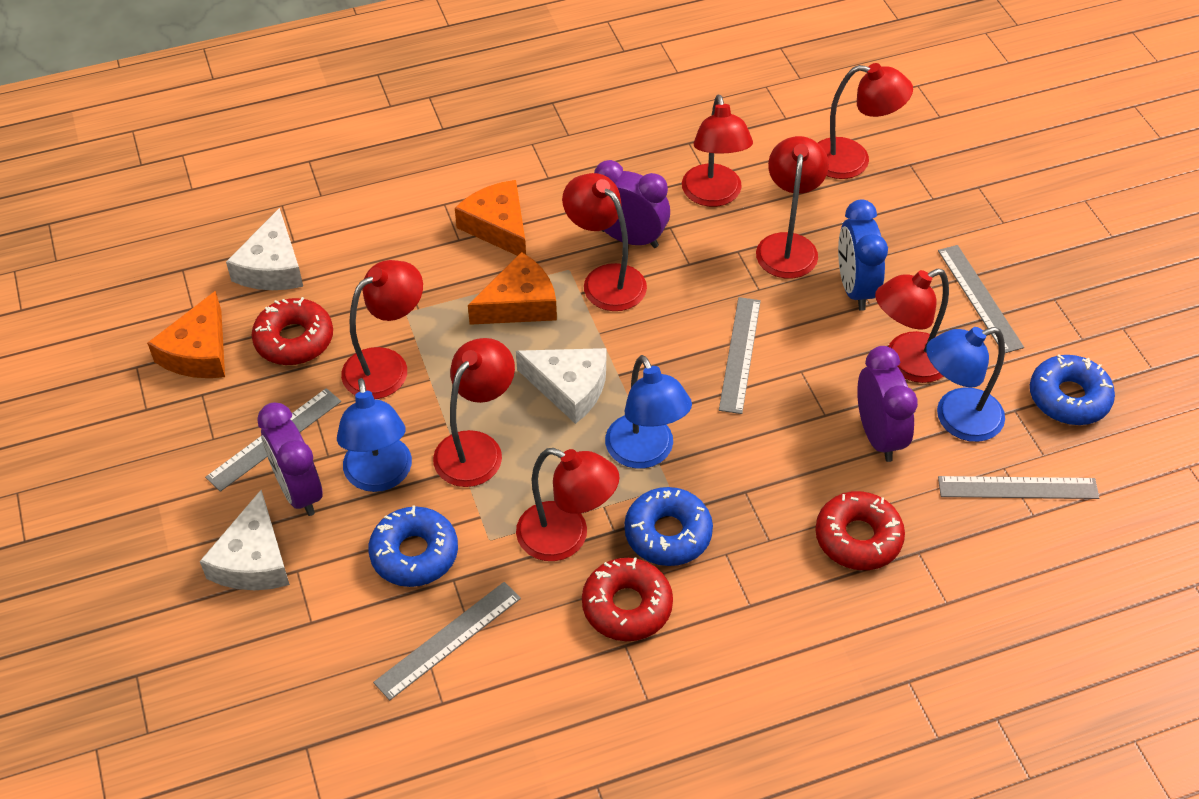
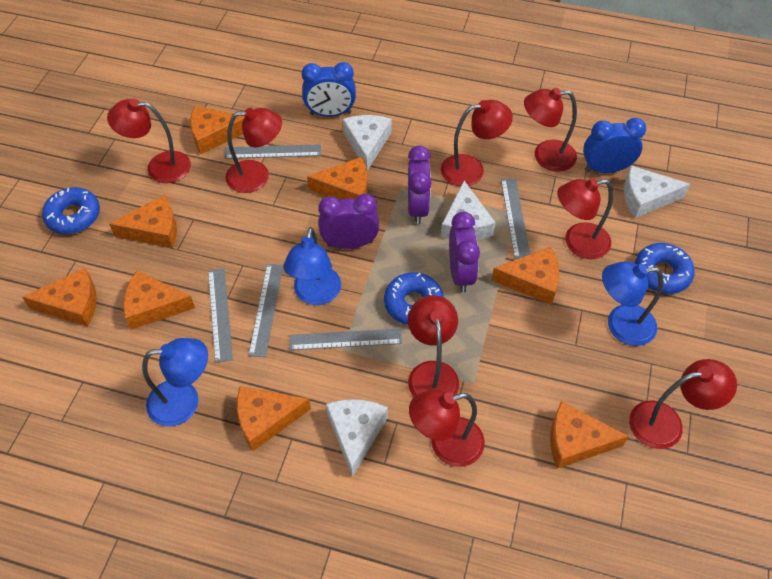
blue clock: 1 -> 2
orange cheese: 3 -> 8
red donut: 3 -> 0
white cheese: 3 -> 4

